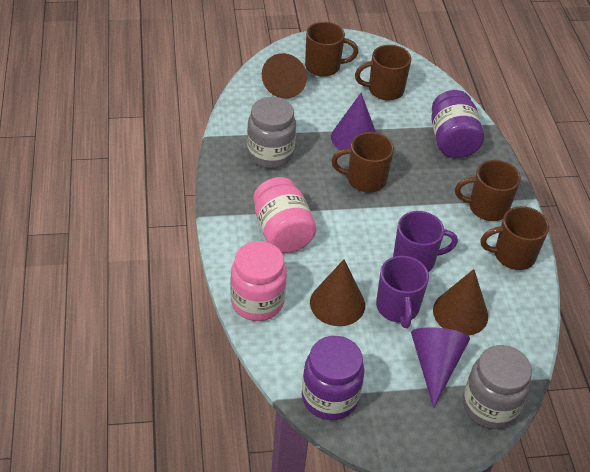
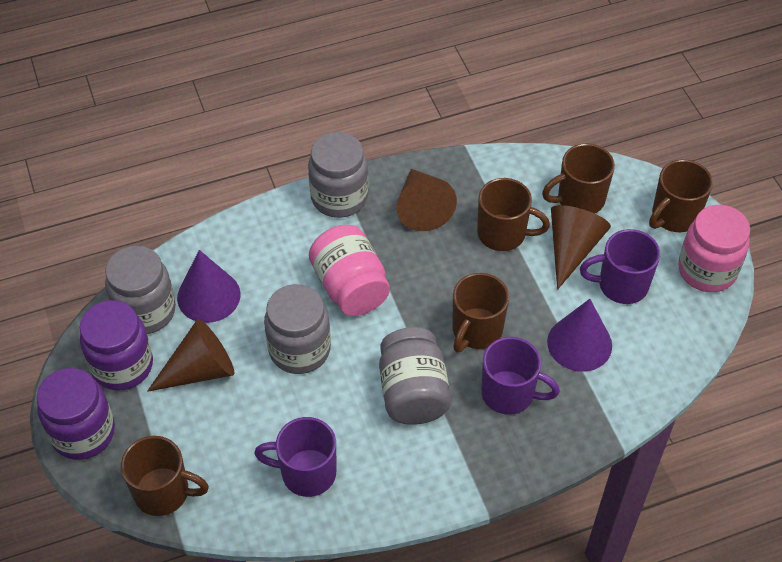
grey jar: 2 -> 4
purple mug: 2 -> 3

